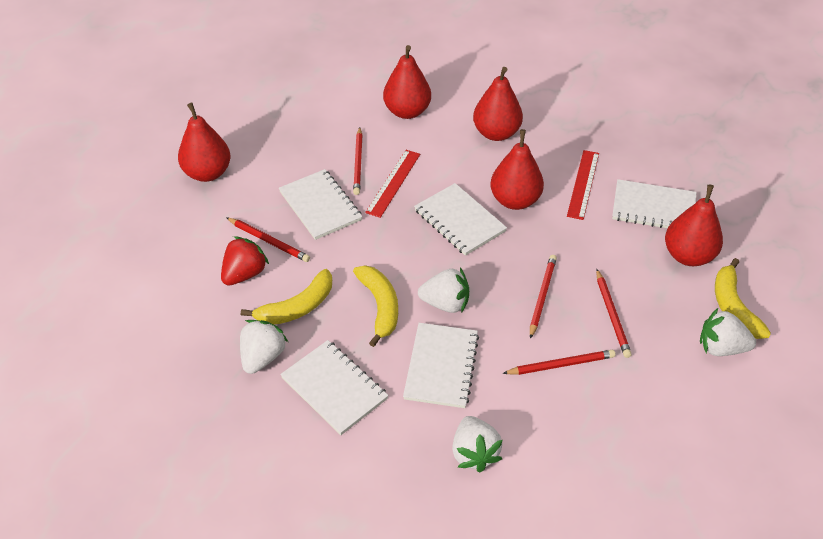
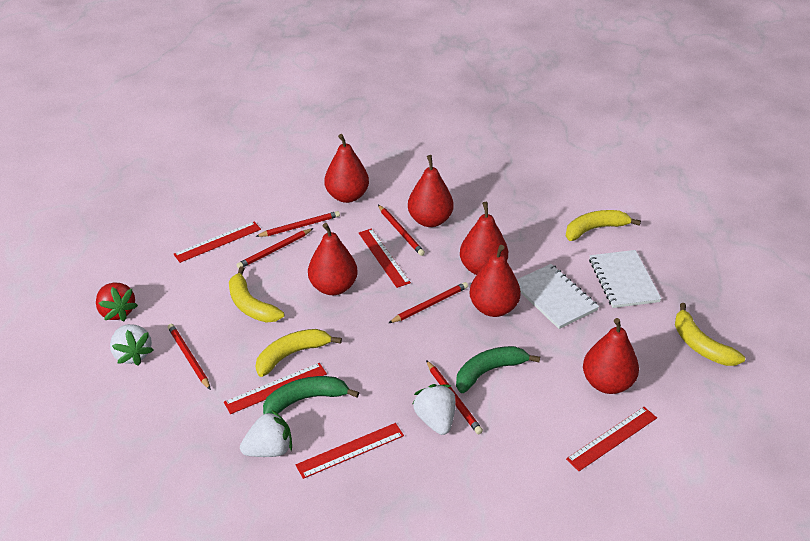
green banana: 0 -> 2
red pear: 5 -> 6
red pencil: 5 -> 6
red ruler: 2 -> 5
white notebook: 5 -> 2
white strawberry: 4 -> 3
yellow banana: 3 -> 4

